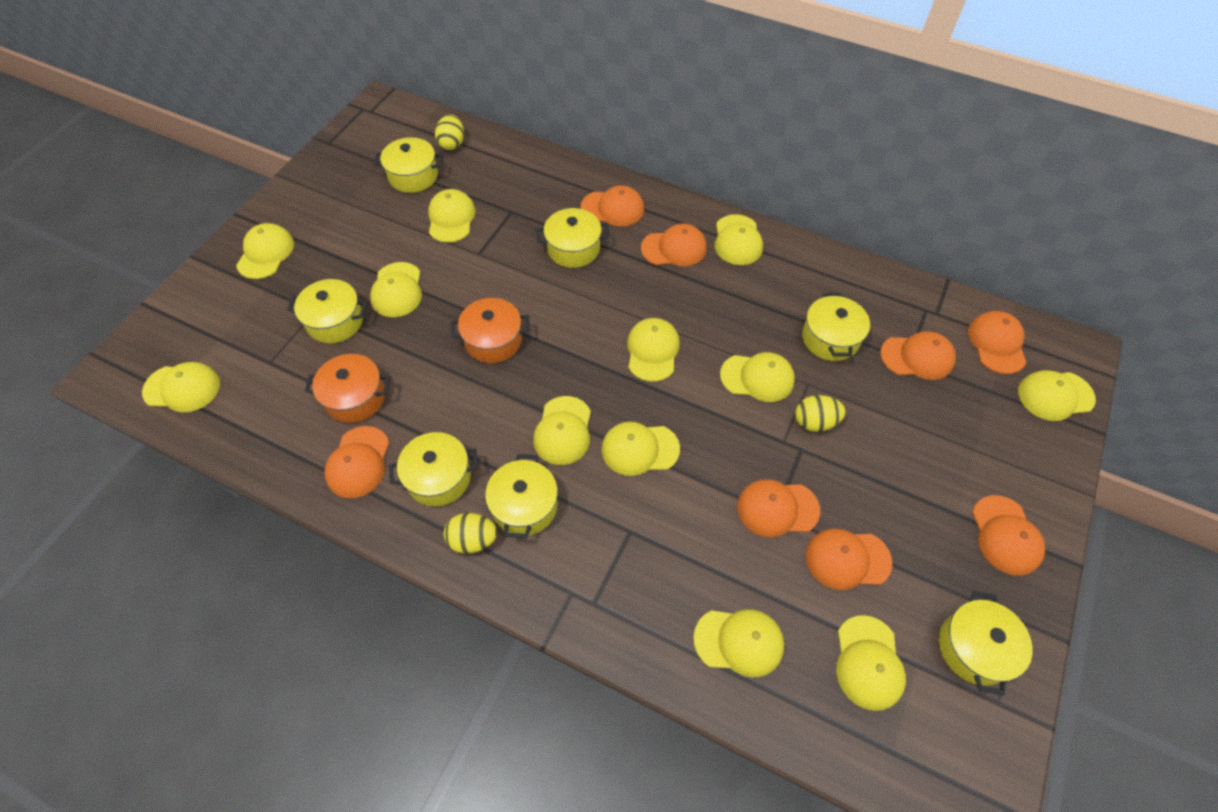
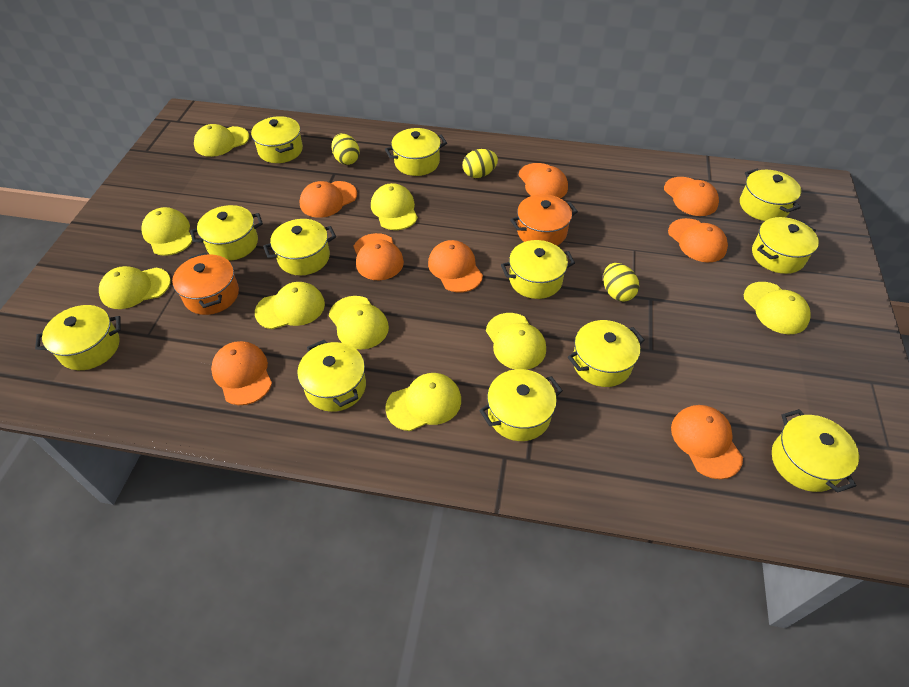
yellow cap: 12 -> 9
yellow pot: 7 -> 12

